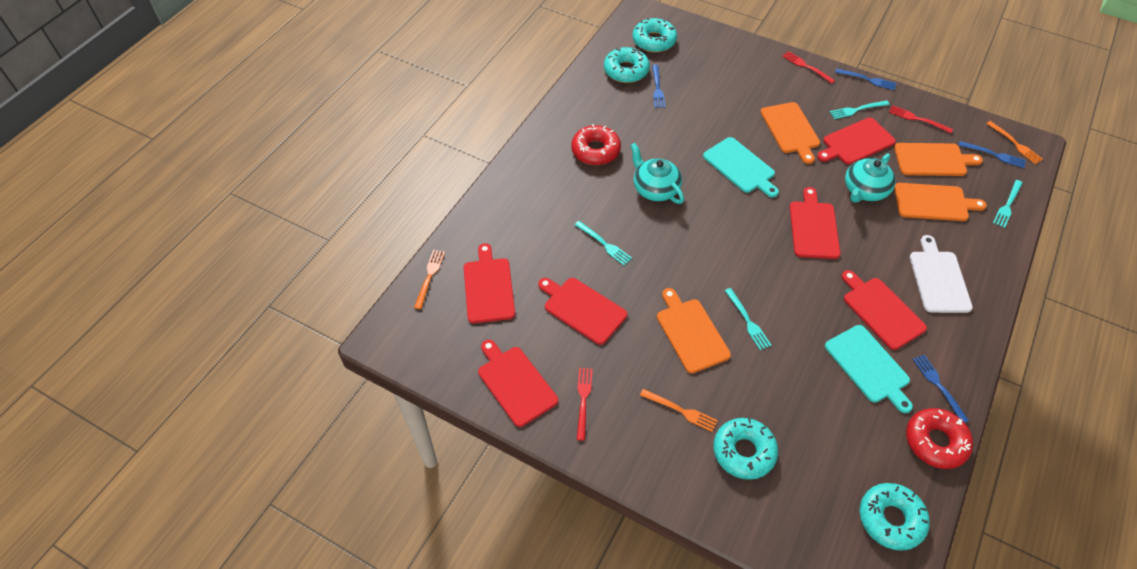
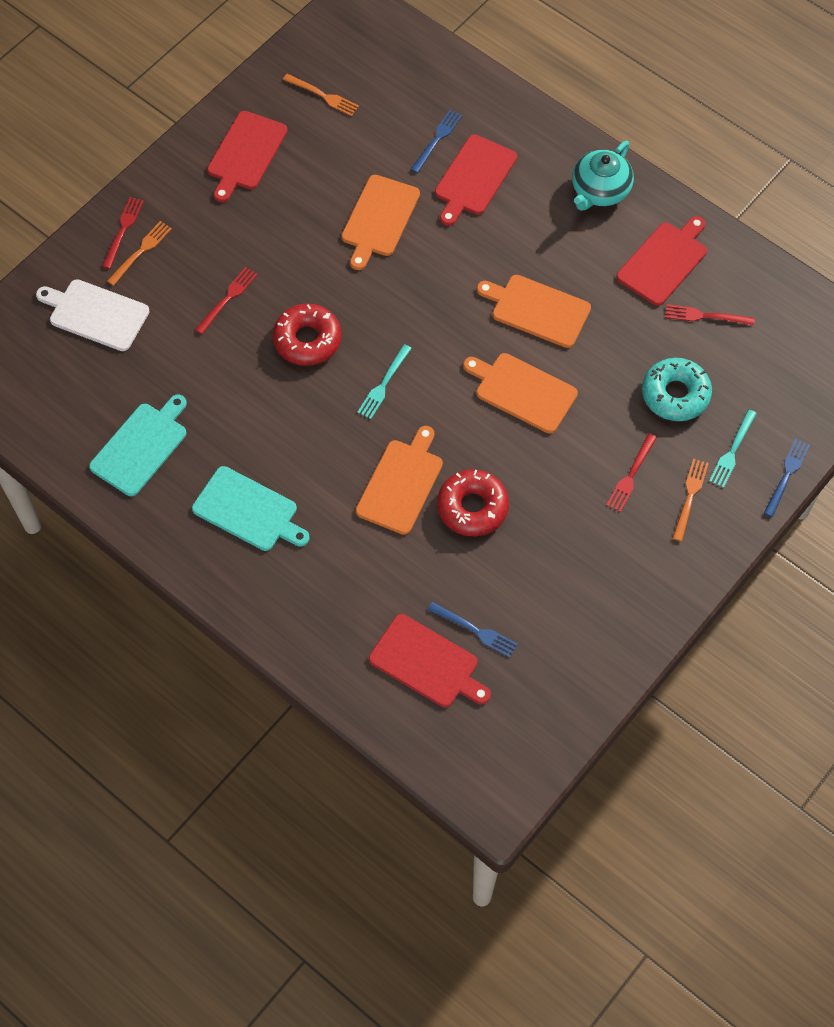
blue fork: 4 -> 3
red cutting board: 6 -> 4
red fork: 3 -> 4
turquoise donut: 4 -> 1
turquoise fork: 4 -> 2
turquoise teapot: 2 -> 1

